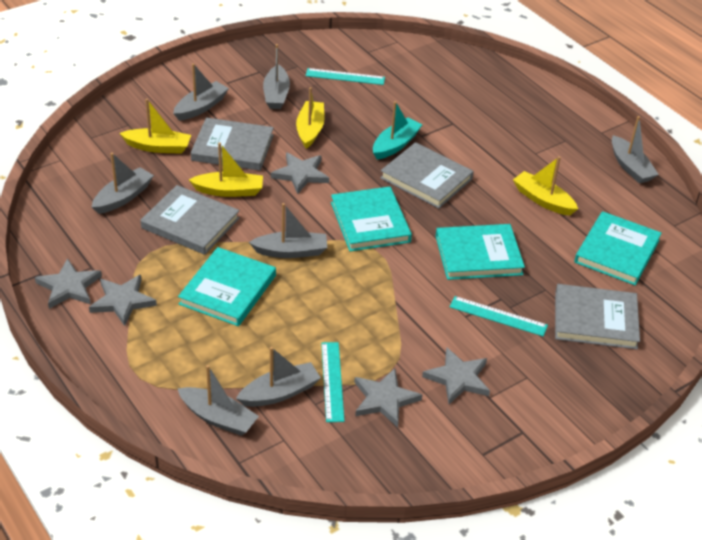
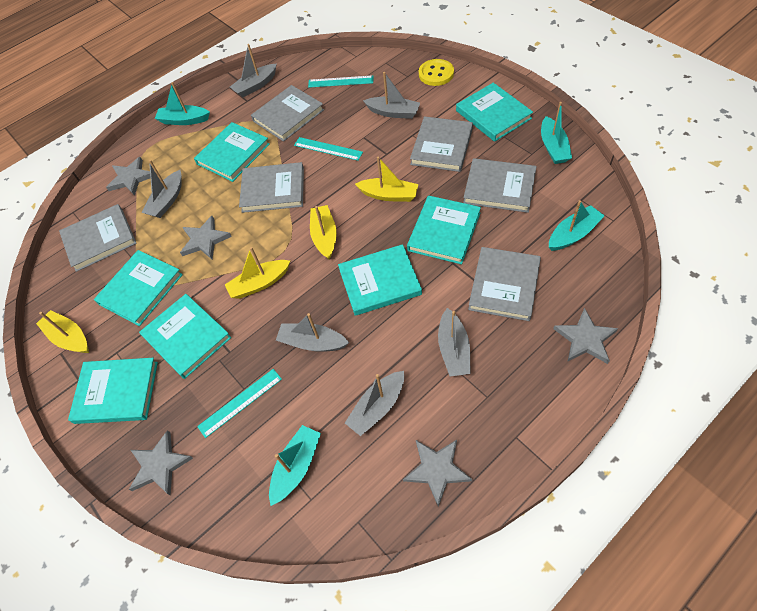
grey boat: 7 -> 6
grey book: 4 -> 6
turquoise boat: 1 -> 4
turquoise book: 4 -> 7
yellow button: 0 -> 1

